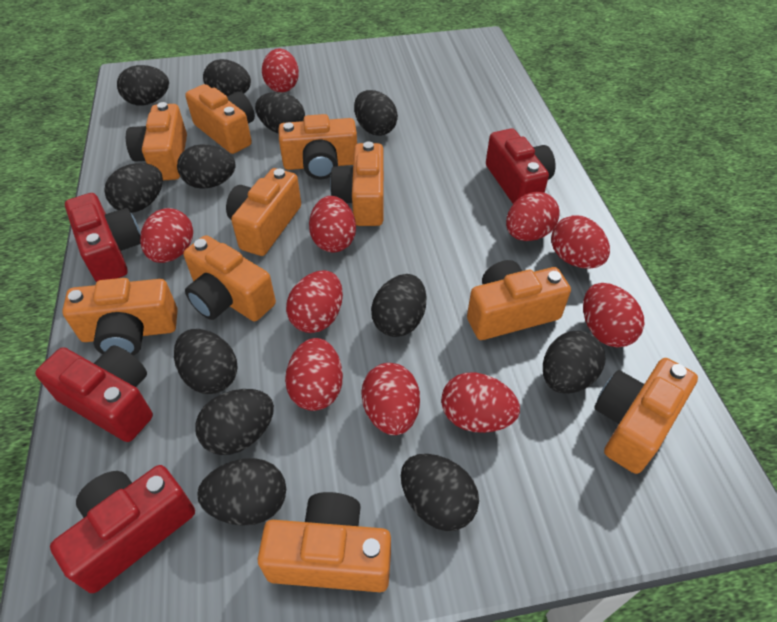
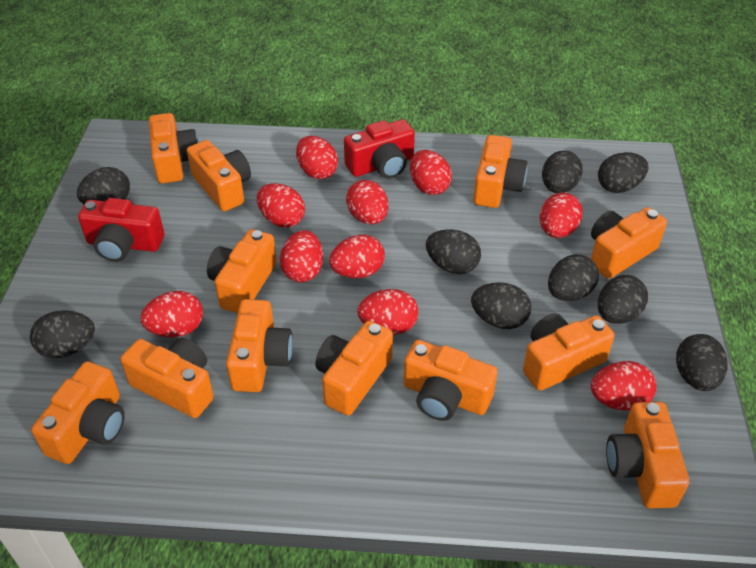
black egg: 12 -> 9
orange camera: 10 -> 12
red camera: 4 -> 2

